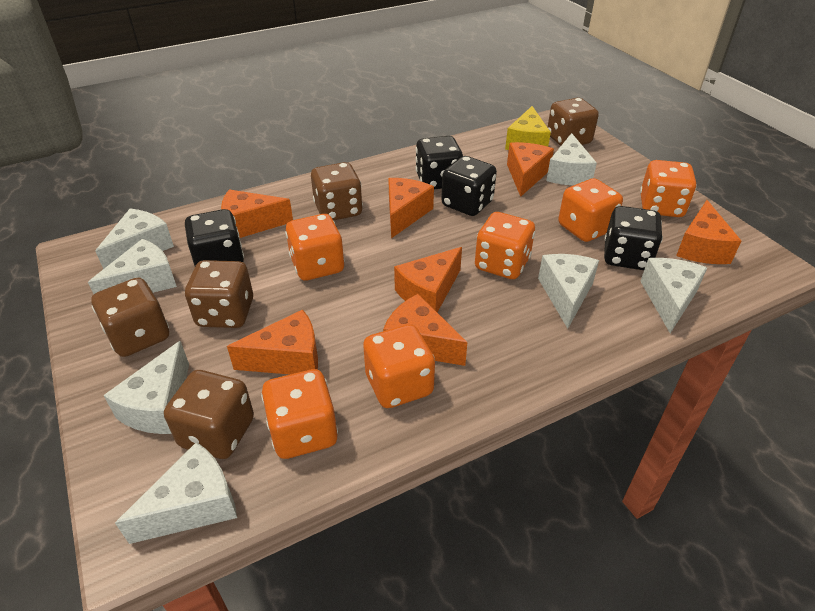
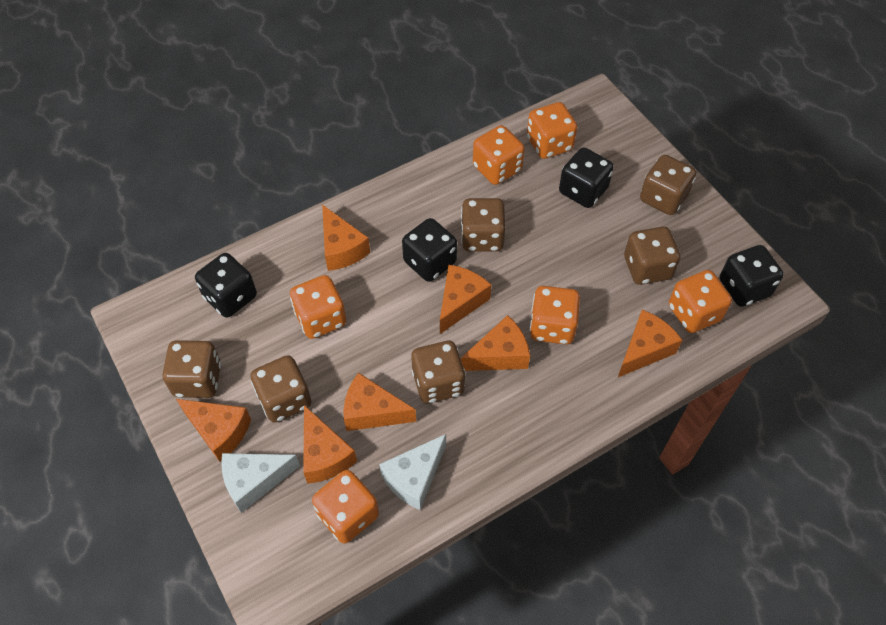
brown dice: 5 -> 6
white cheese: 7 -> 2
yellow cheese: 1 -> 0

